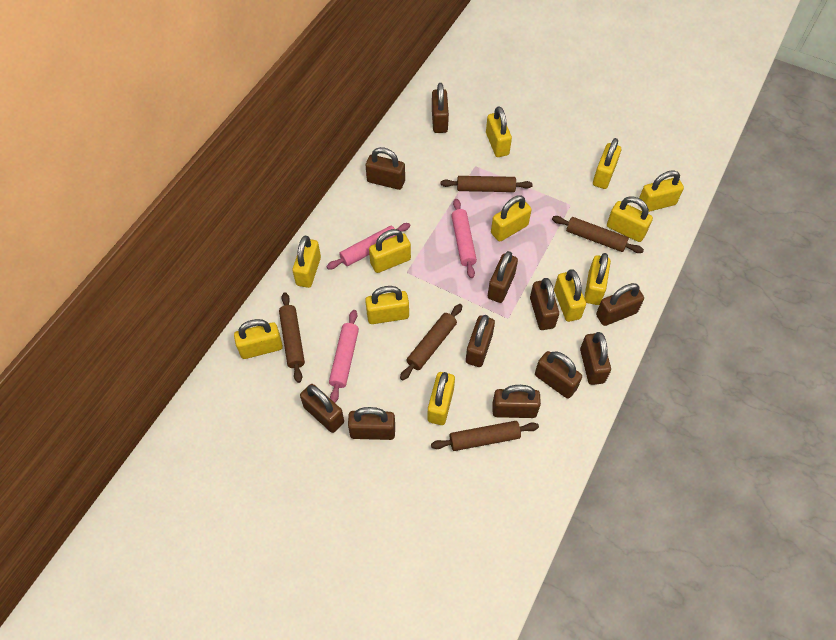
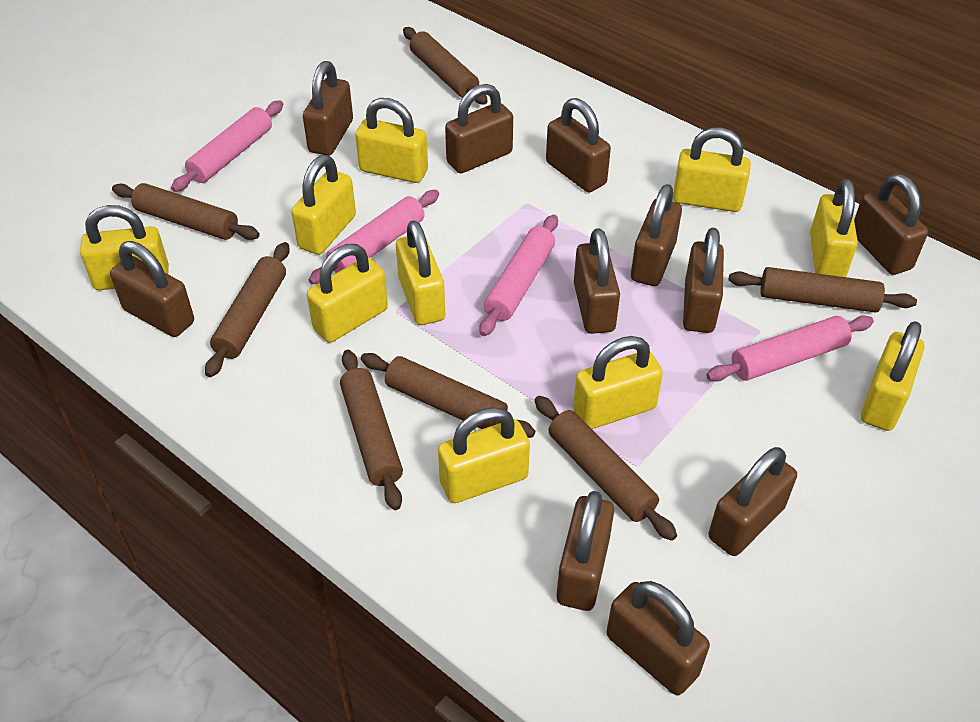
brown rolling pin: 5 -> 7
pink rolling pin: 3 -> 4
yellow padlock: 12 -> 10

